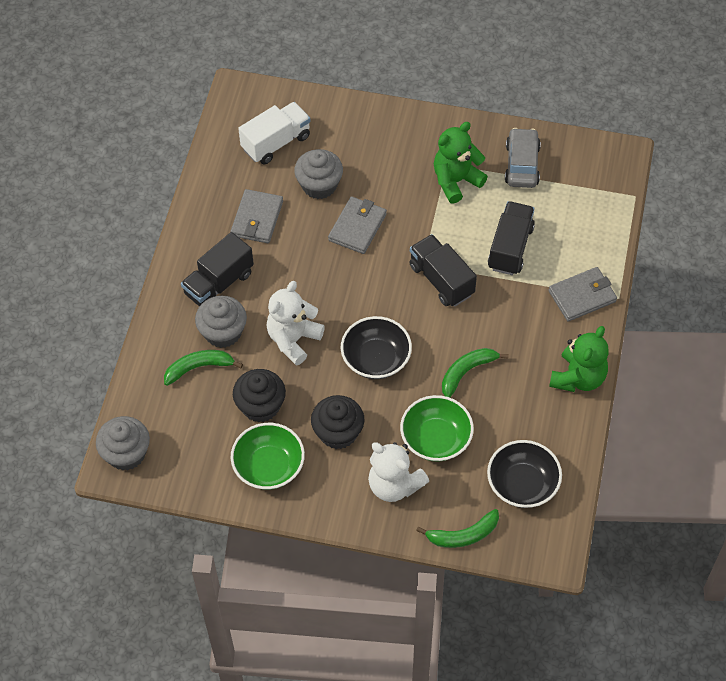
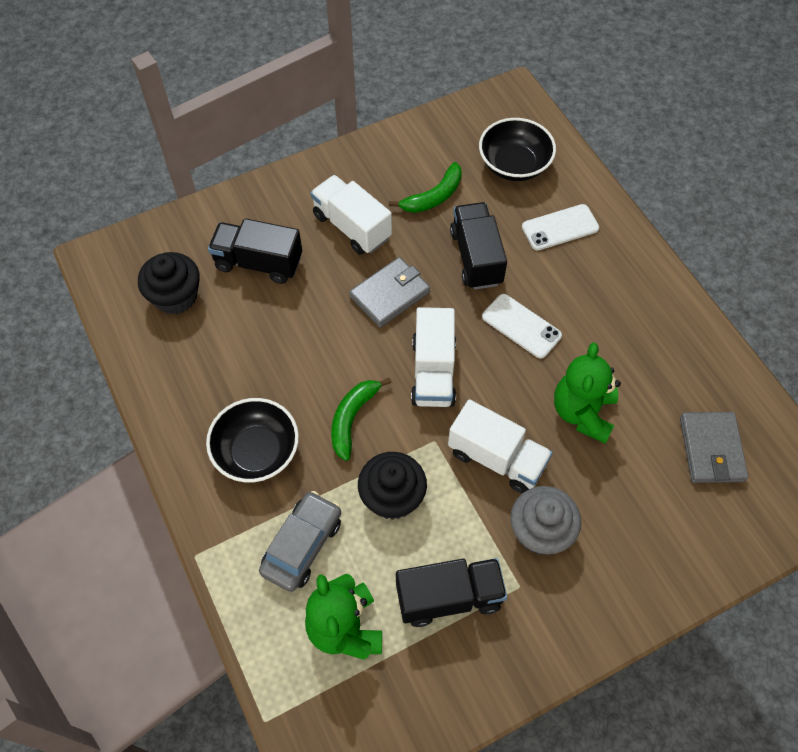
green banana: 3 -> 2
green bowl: 2 -> 0
grey cupcake: 3 -> 1
grey wallet: 3 -> 2
white phone: 0 -> 2
white teddy bear: 2 -> 0
white truck: 1 -> 3

